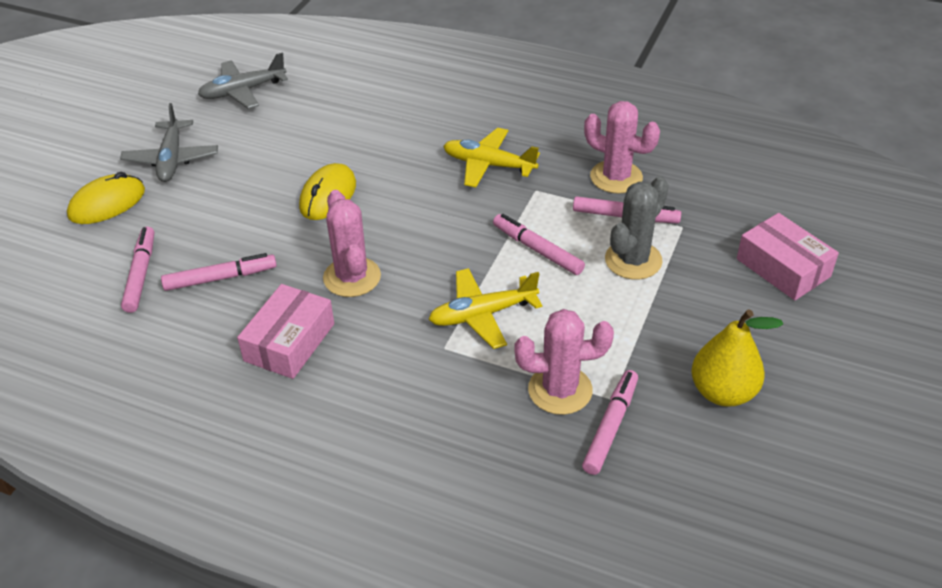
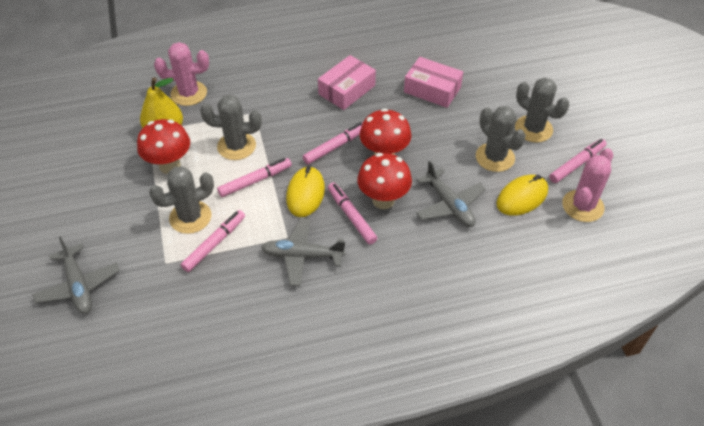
grey cactus: 1 -> 4
grey plane: 2 -> 3
pink cactus: 3 -> 2
red mushroom: 0 -> 3
yellow plane: 2 -> 0

